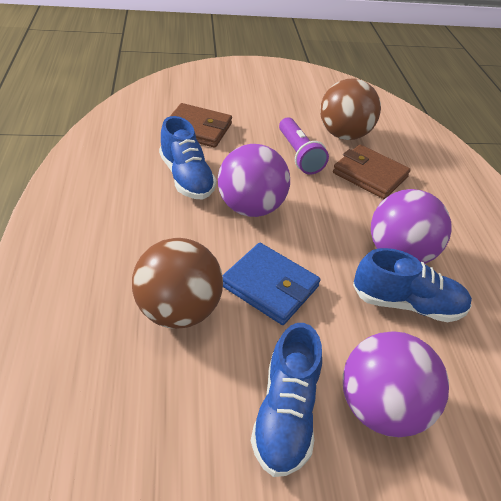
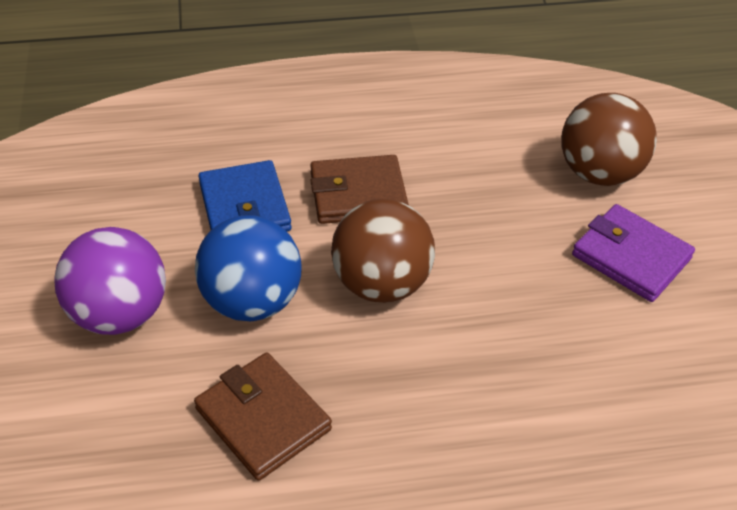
blue ball: 0 -> 1
blue shoe: 3 -> 0
purple ball: 3 -> 1
purple flashlight: 1 -> 0
purple wallet: 0 -> 1

